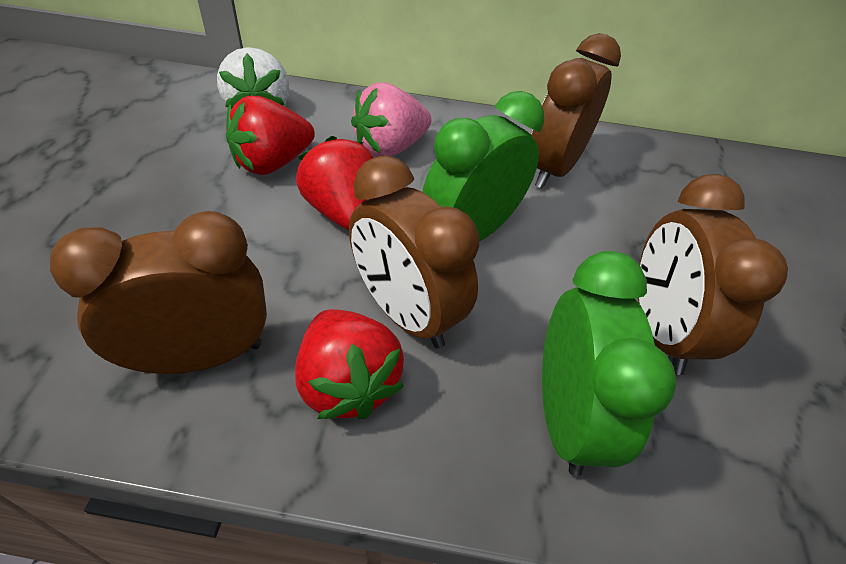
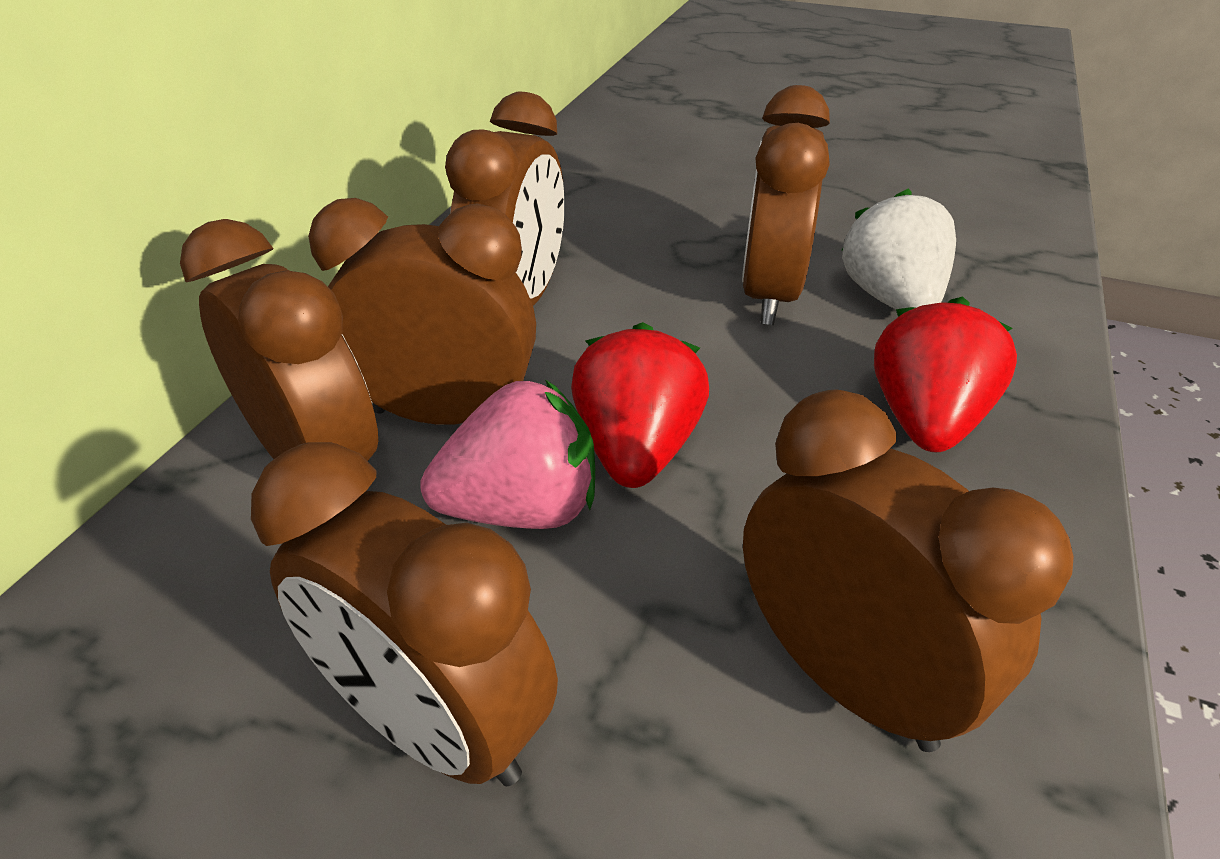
brown clock: 4 -> 6
green clock: 2 -> 0
red strawberry: 3 -> 2

